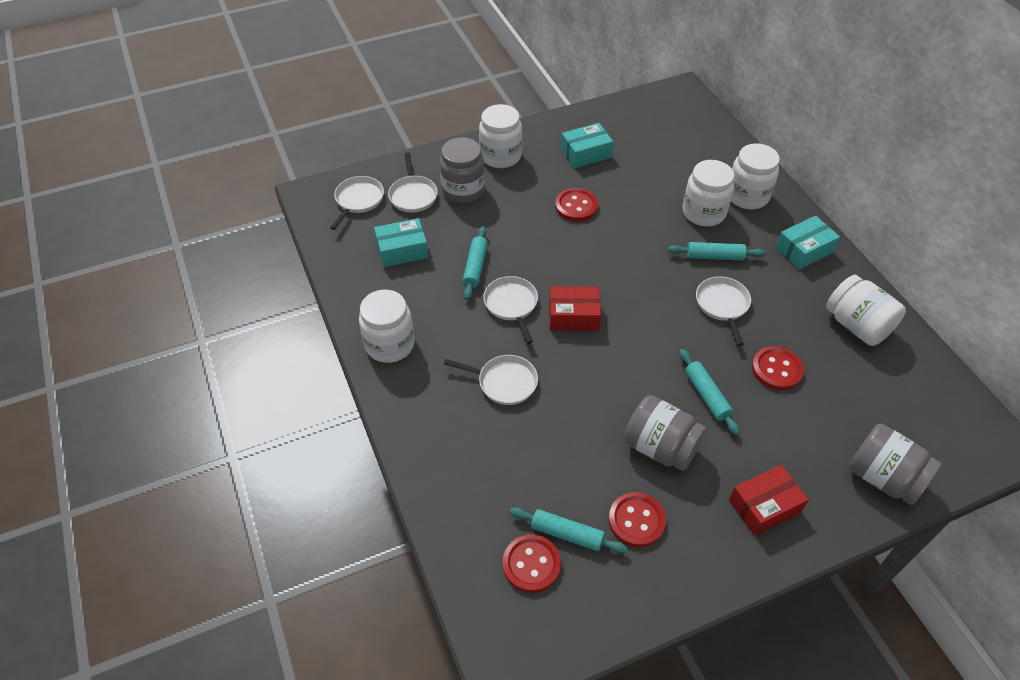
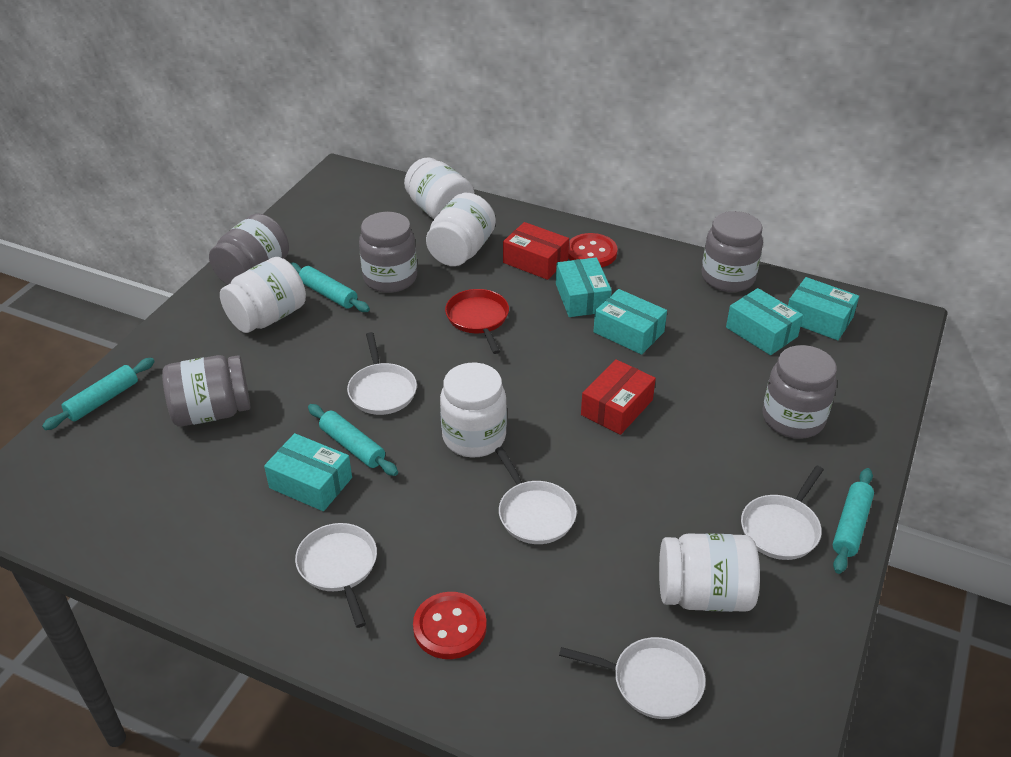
grey jar: 3 -> 5
red button: 4 -> 2
red pan: 0 -> 1
turquoise box: 3 -> 5

